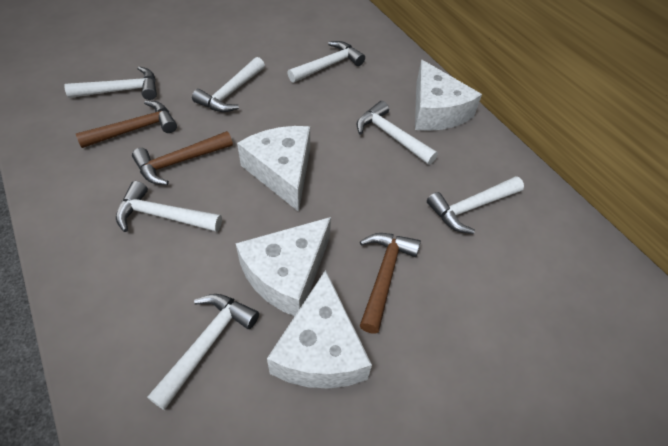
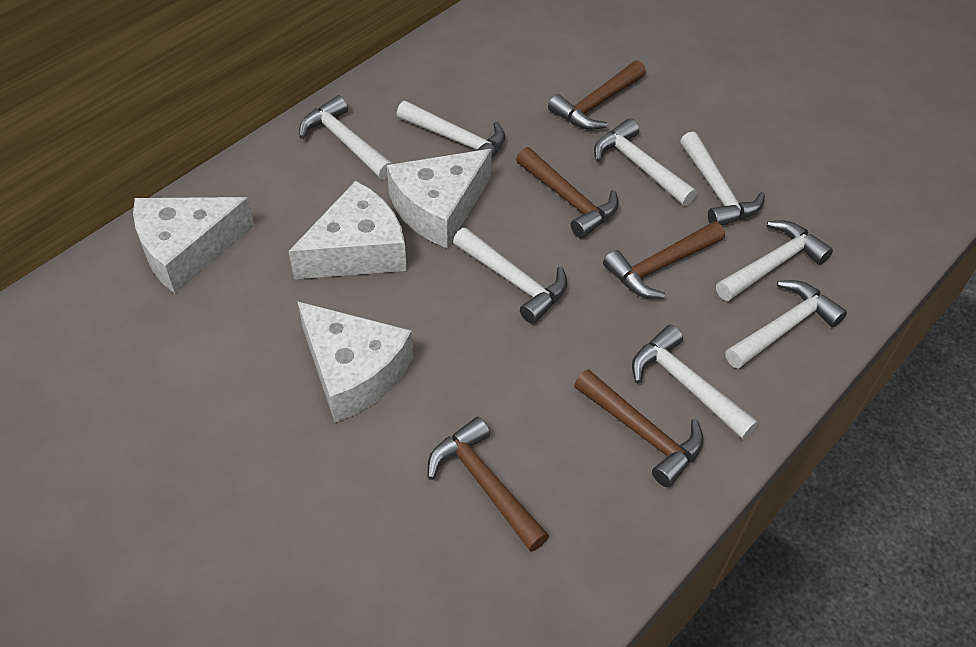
brown hammer: 3 -> 5
white hammer: 7 -> 8

